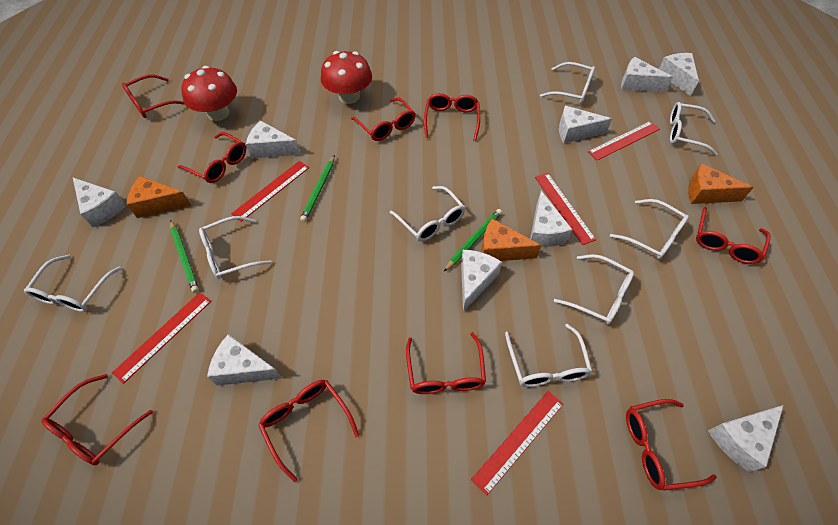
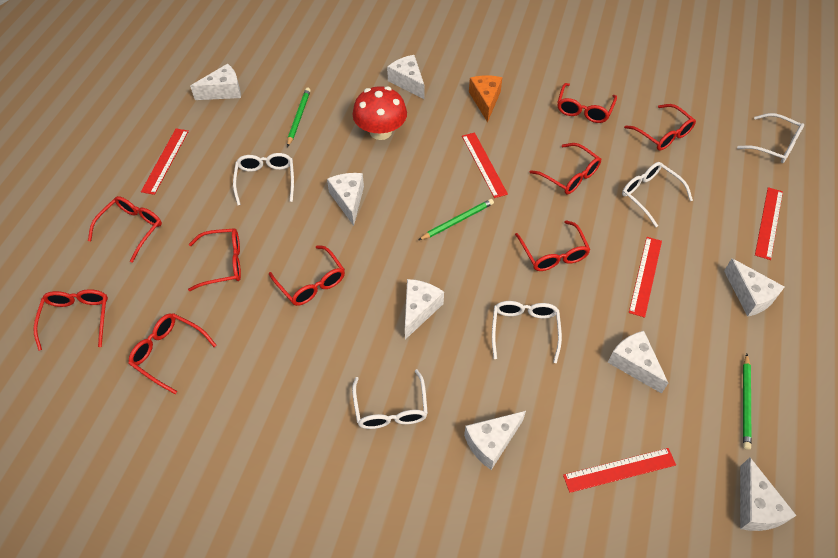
orange cheese: 3 -> 1
red mushroom: 2 -> 1
white cheese: 9 -> 8
white glasses: 8 -> 5

